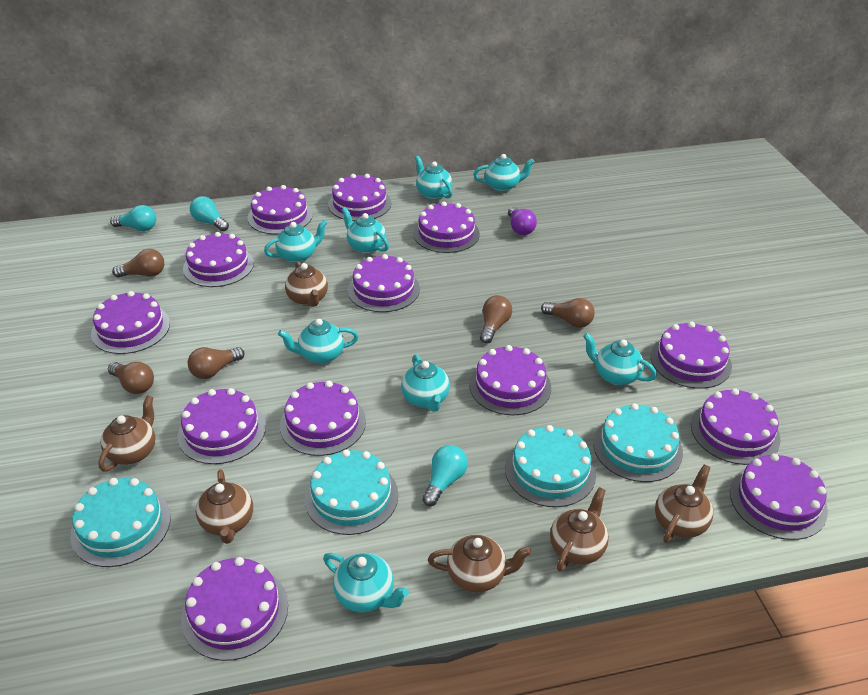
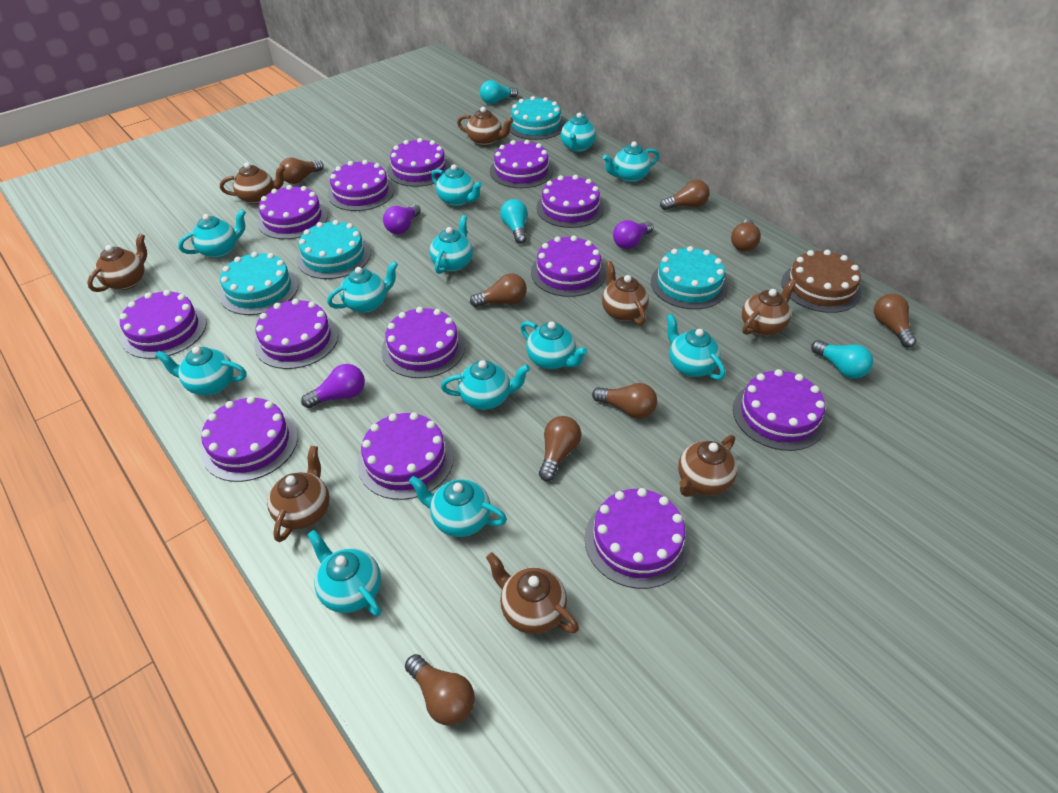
brown cake: 0 -> 1
brown light bulb: 5 -> 8
brown teapot: 6 -> 8
purple light bulb: 1 -> 3
turquoise teapot: 8 -> 12

